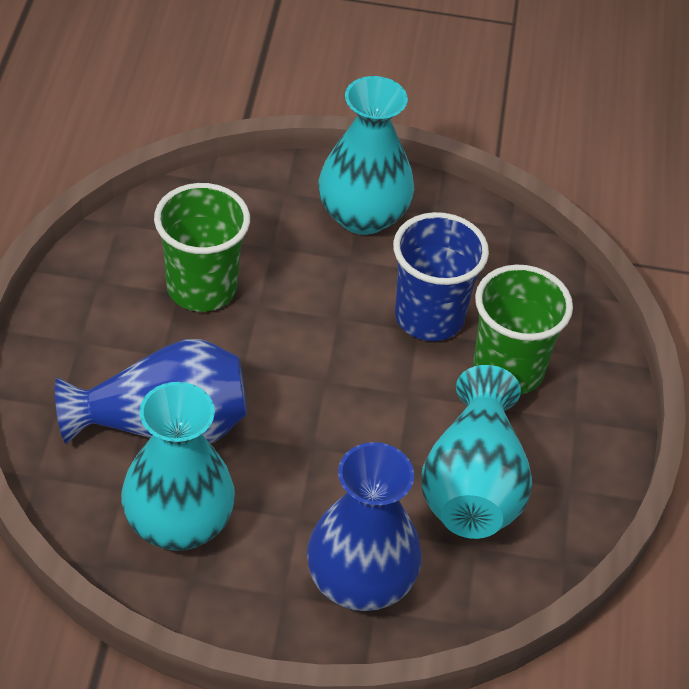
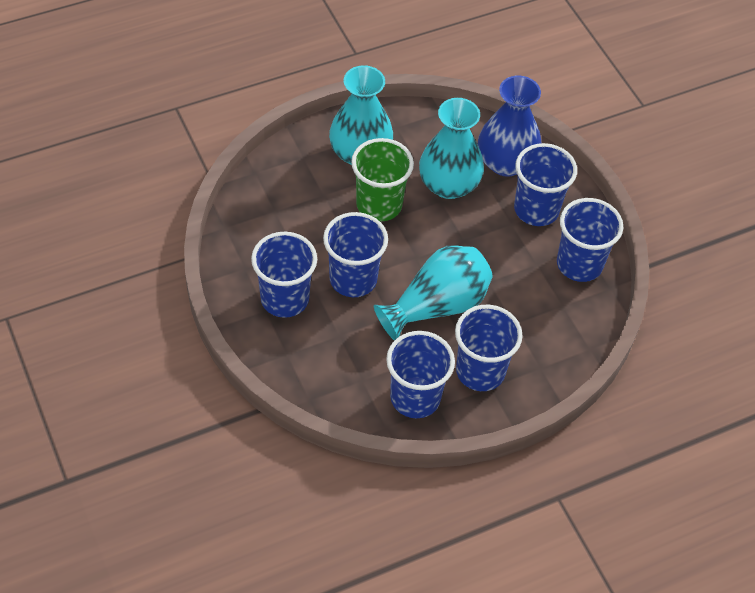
blue cup: 1 -> 6
blue vase: 2 -> 1
green cup: 2 -> 1

